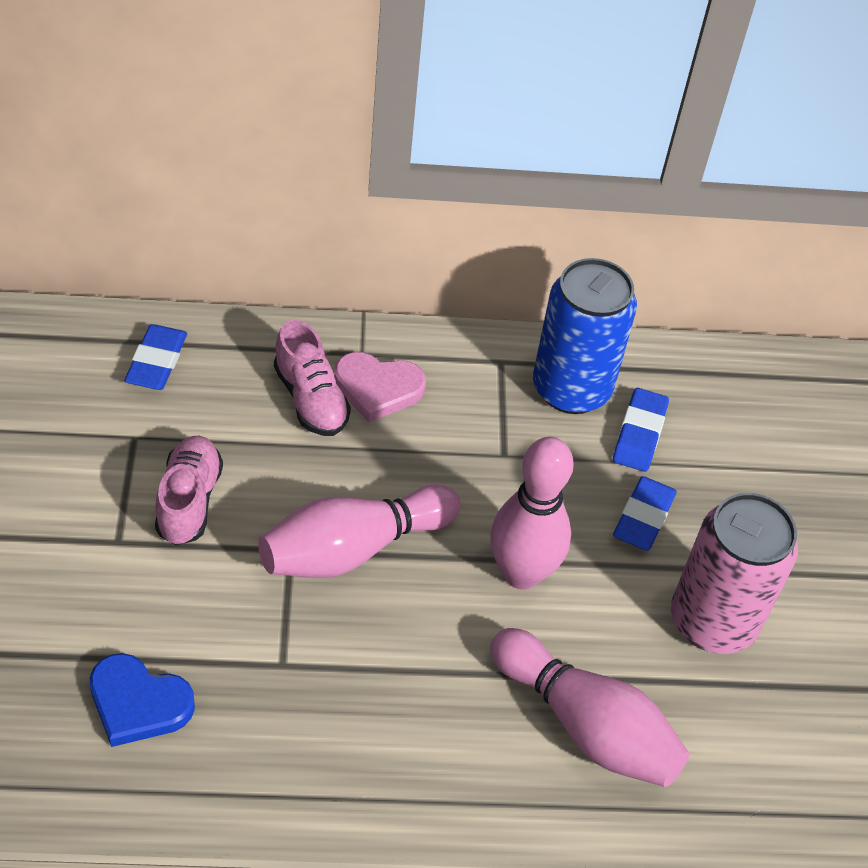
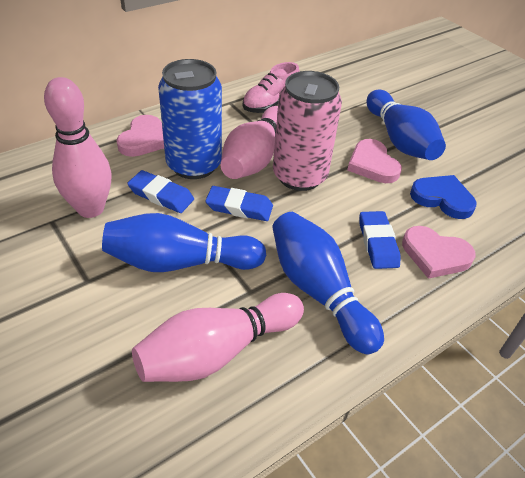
blue bowling pin: 0 -> 3
pink heart: 1 -> 3
pink shoe: 2 -> 1

